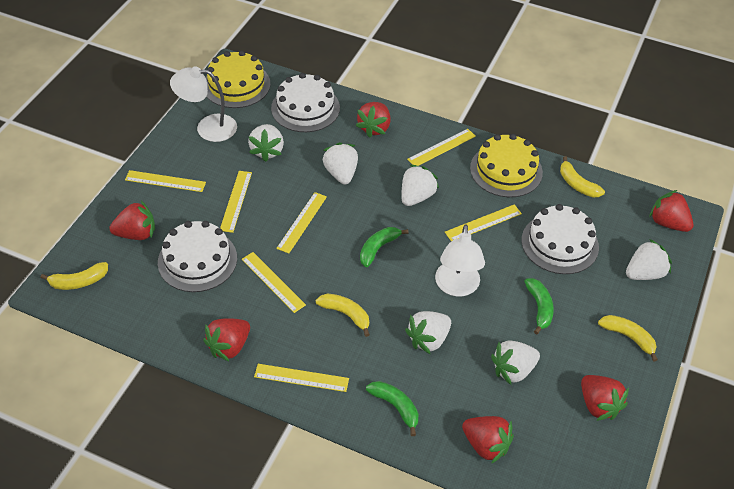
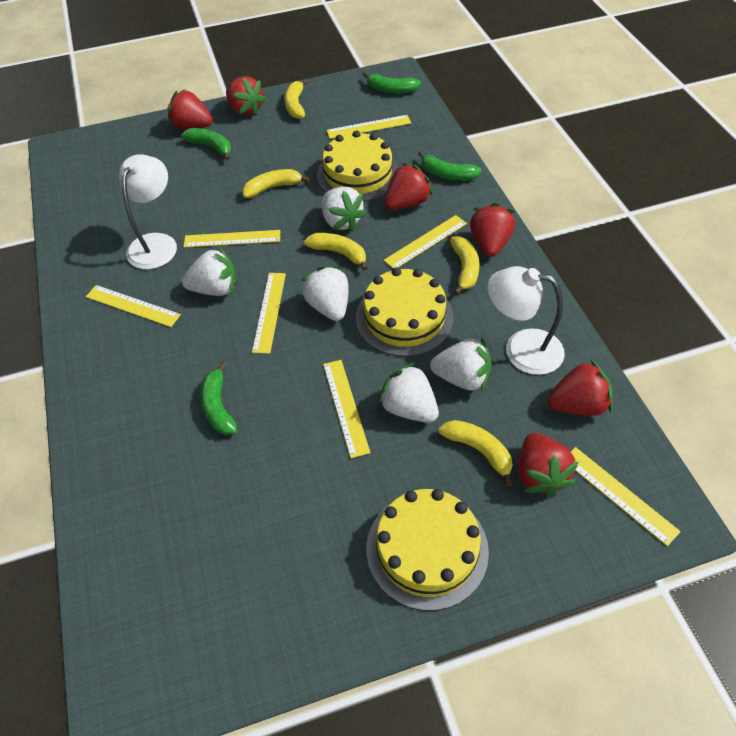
green banana: 3 -> 4
white cake: 3 -> 0
white strawberry: 6 -> 5
yellow banana: 4 -> 5
yellow cake: 2 -> 3

